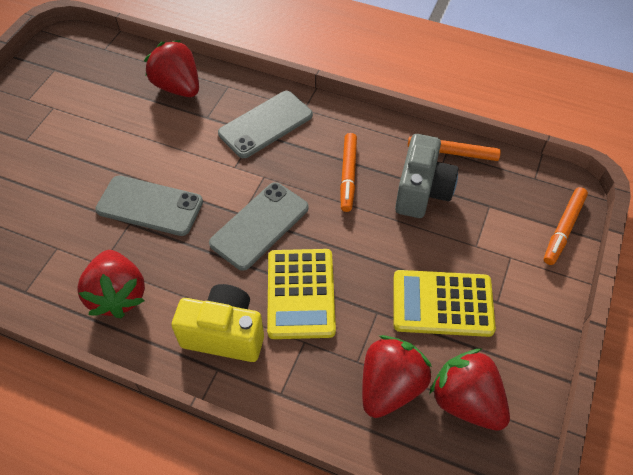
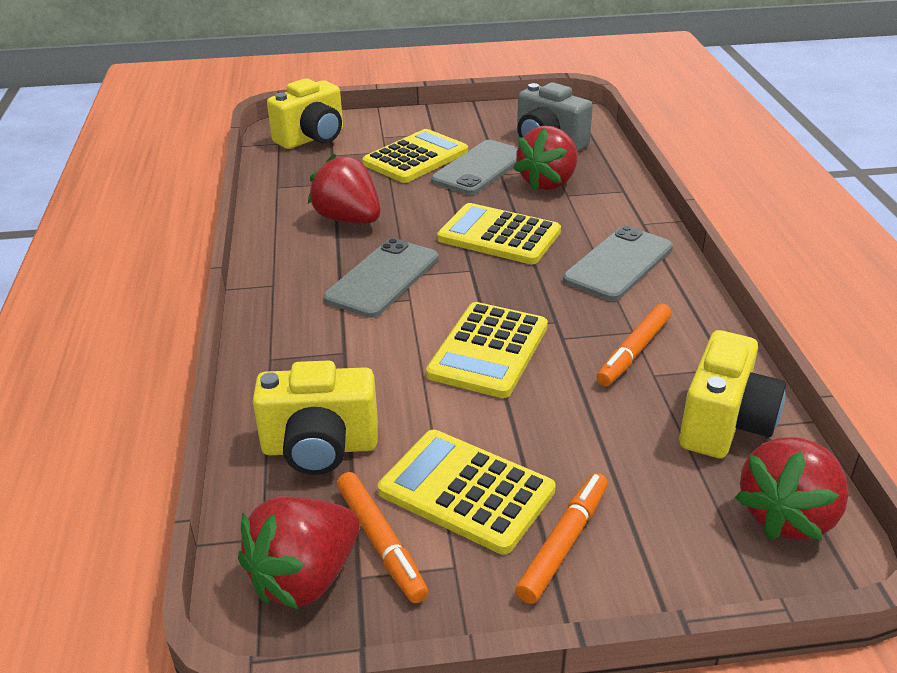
yellow calculator: 2 -> 4
yellow camera: 1 -> 3

